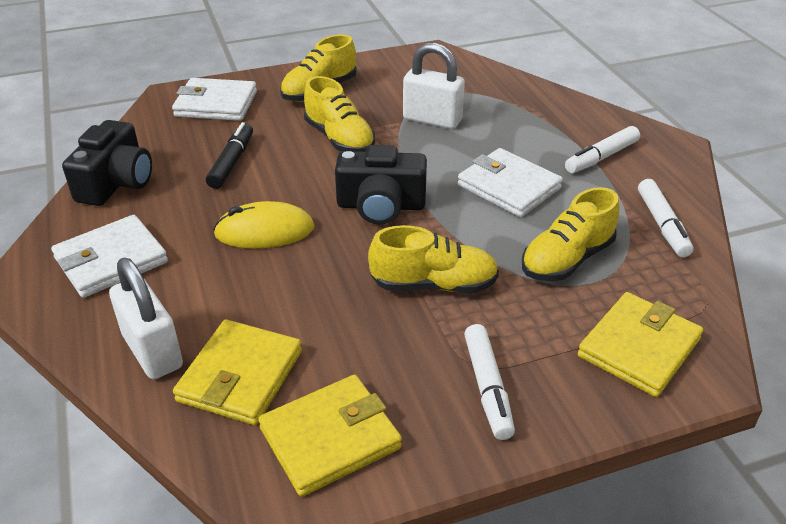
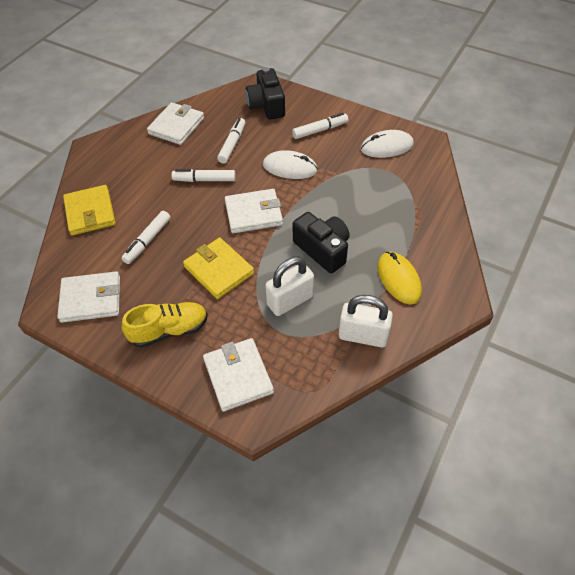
black marker: 1 -> 0
white marker: 3 -> 4
white mouse: 0 -> 2
white wallet: 3 -> 4
yellow shoe: 4 -> 1
yellow wallet: 3 -> 2

